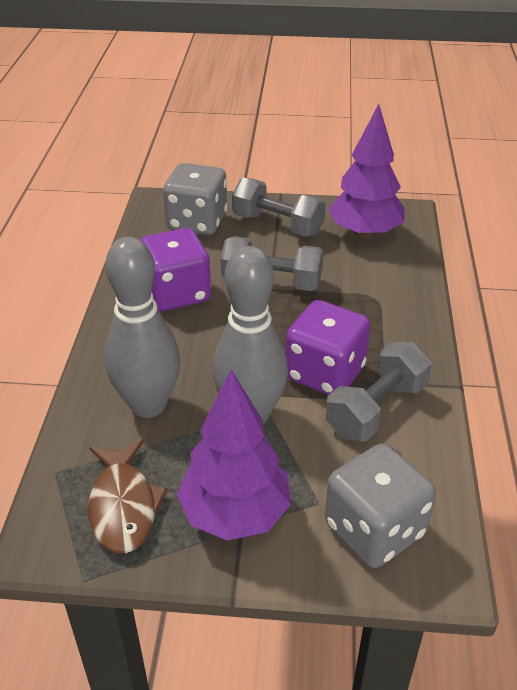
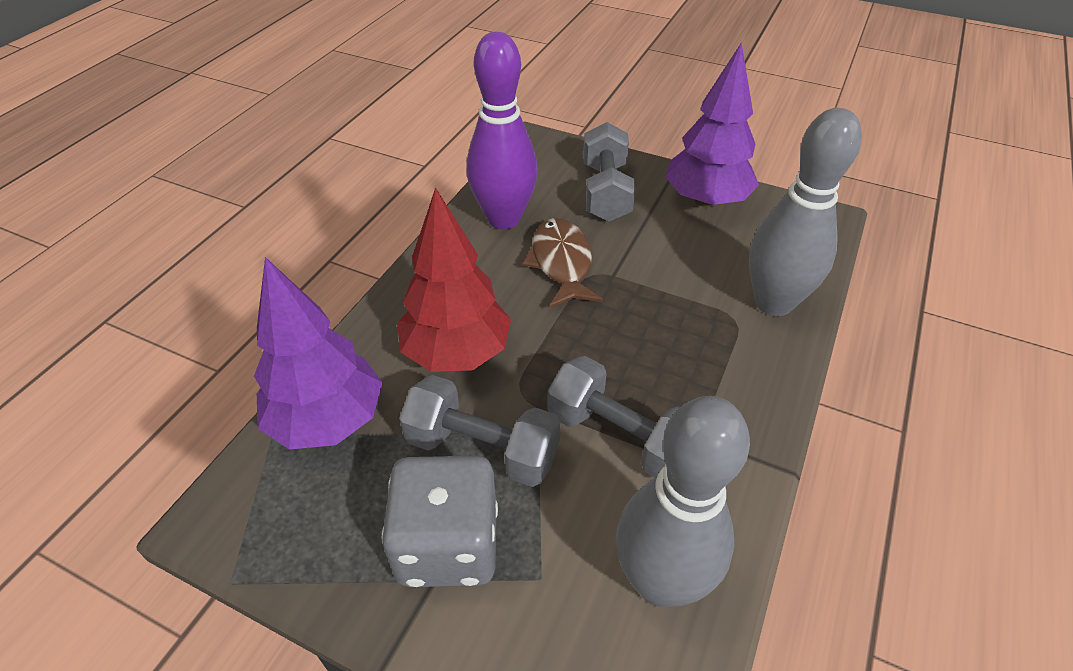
grey dice: 2 -> 1
purple bowling pin: 0 -> 1
purple dice: 2 -> 0
red tree: 0 -> 1

